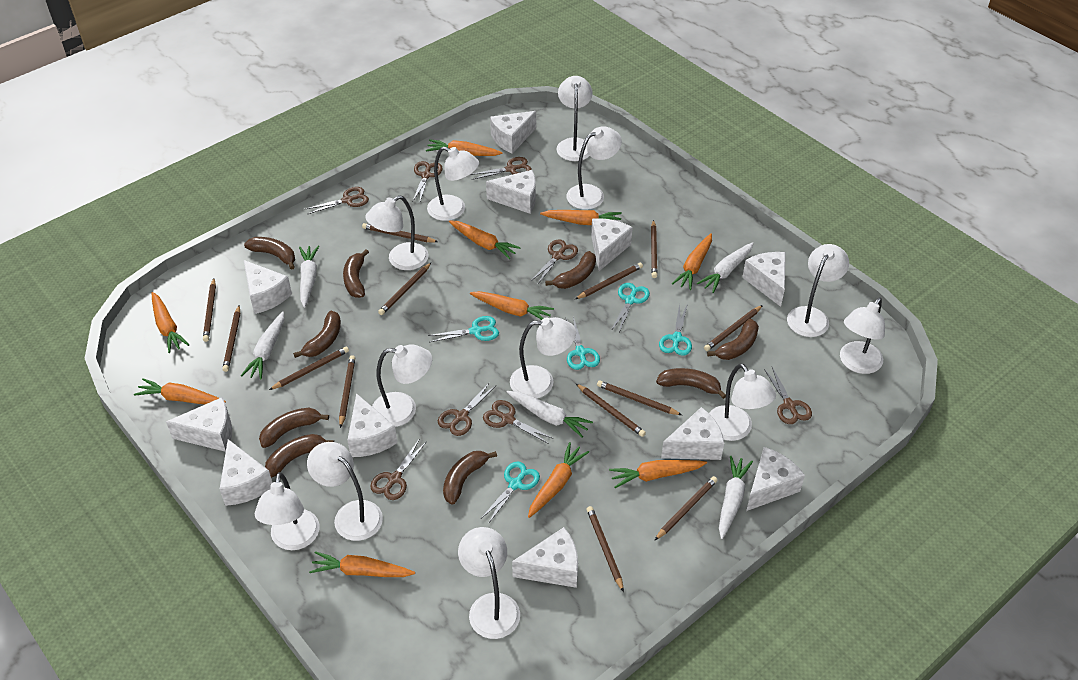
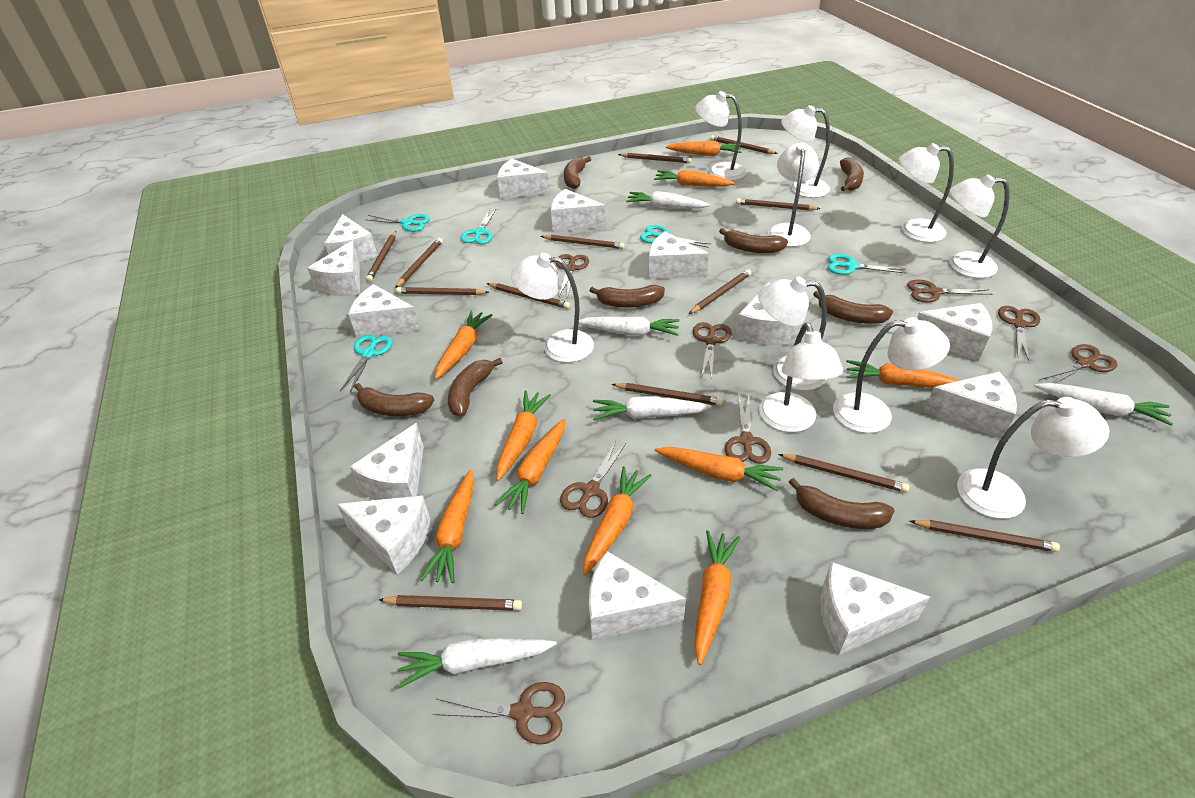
brown banana: 9 -> 8
white cheese: 11 -> 13
white lamp: 12 -> 10

